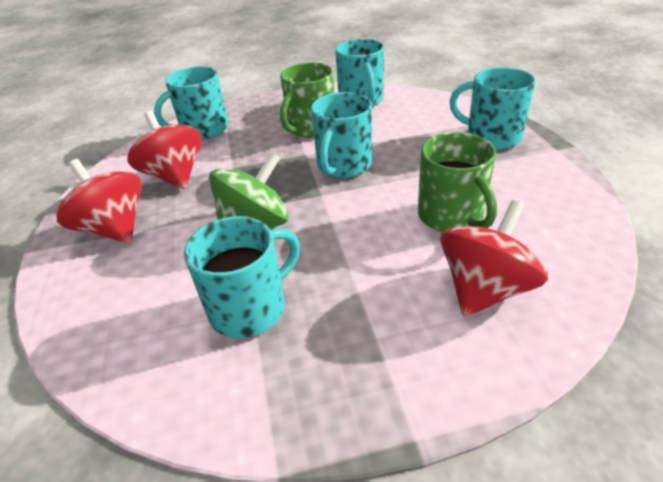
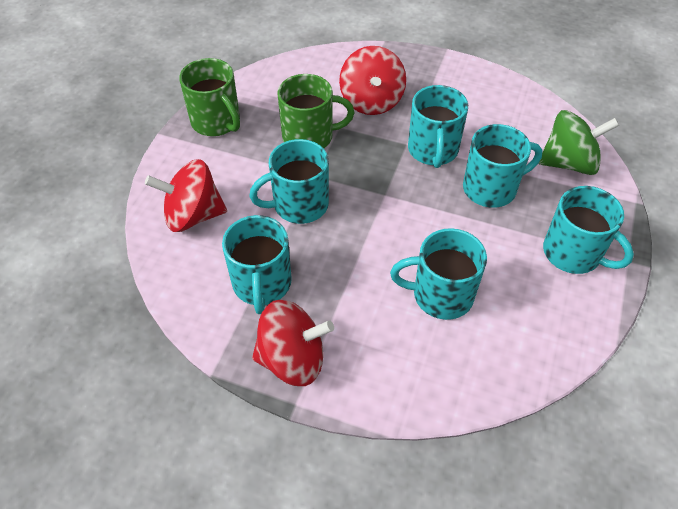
turquoise mug: 5 -> 6

